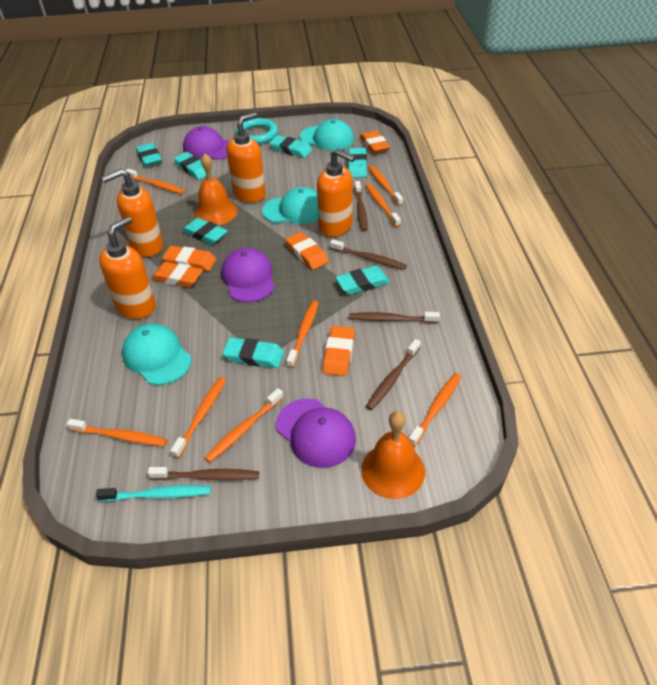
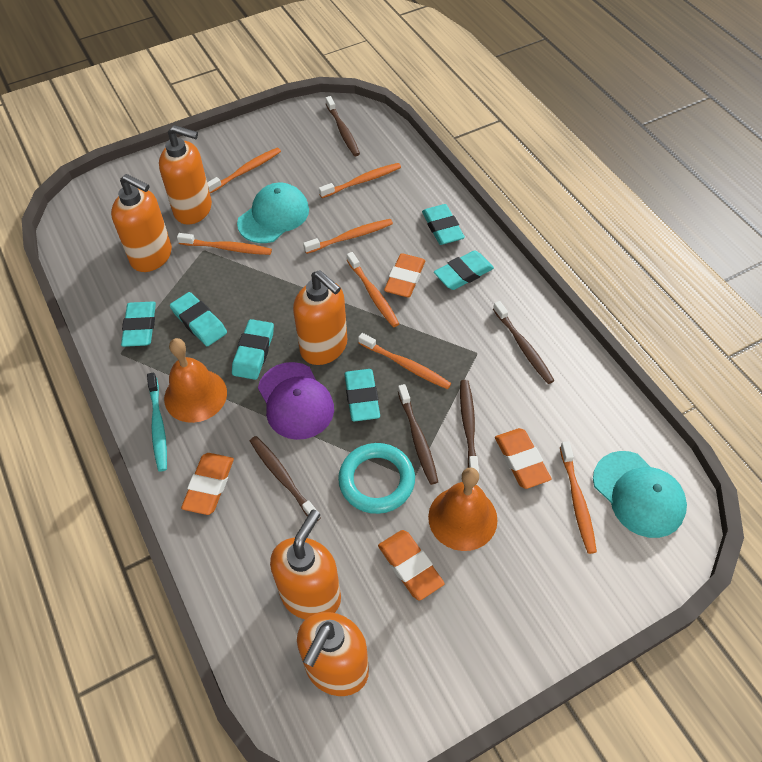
orange eraser: 5 -> 4
orange soap dispenser: 4 -> 5
orange toothbrush: 8 -> 7
purple cap: 3 -> 1
turquoise cap: 3 -> 2
turquoise eraser: 7 -> 6

